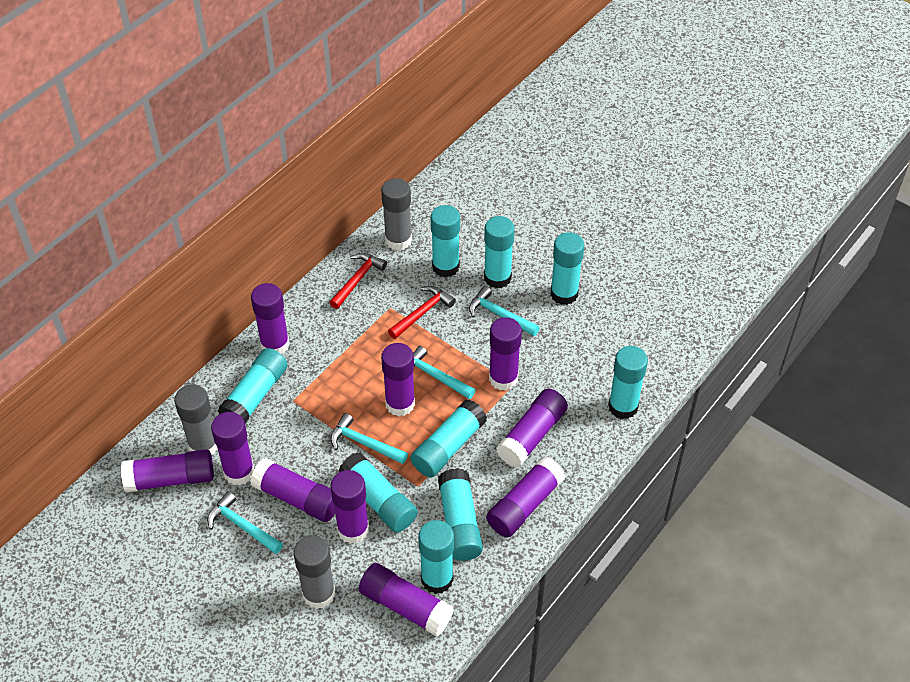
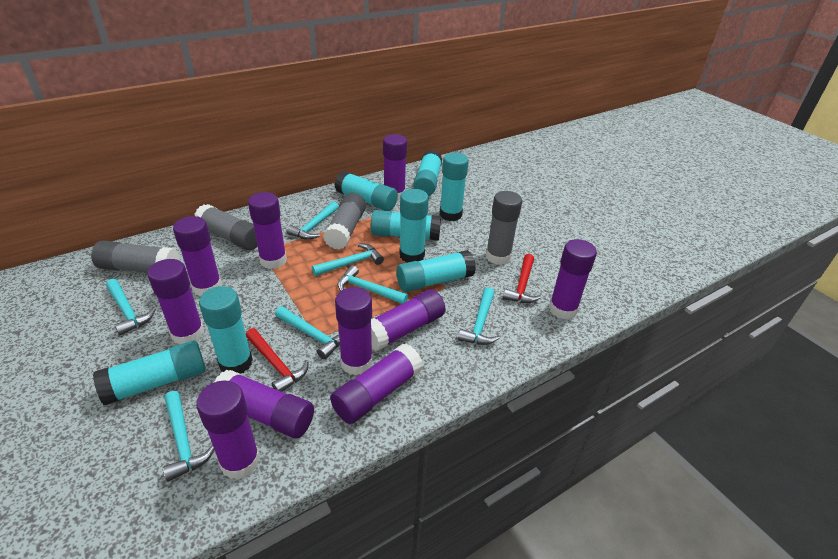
grey glue stick: 3 -> 4
turquoise glue stick: 9 -> 8
turquoise hammer: 4 -> 7

